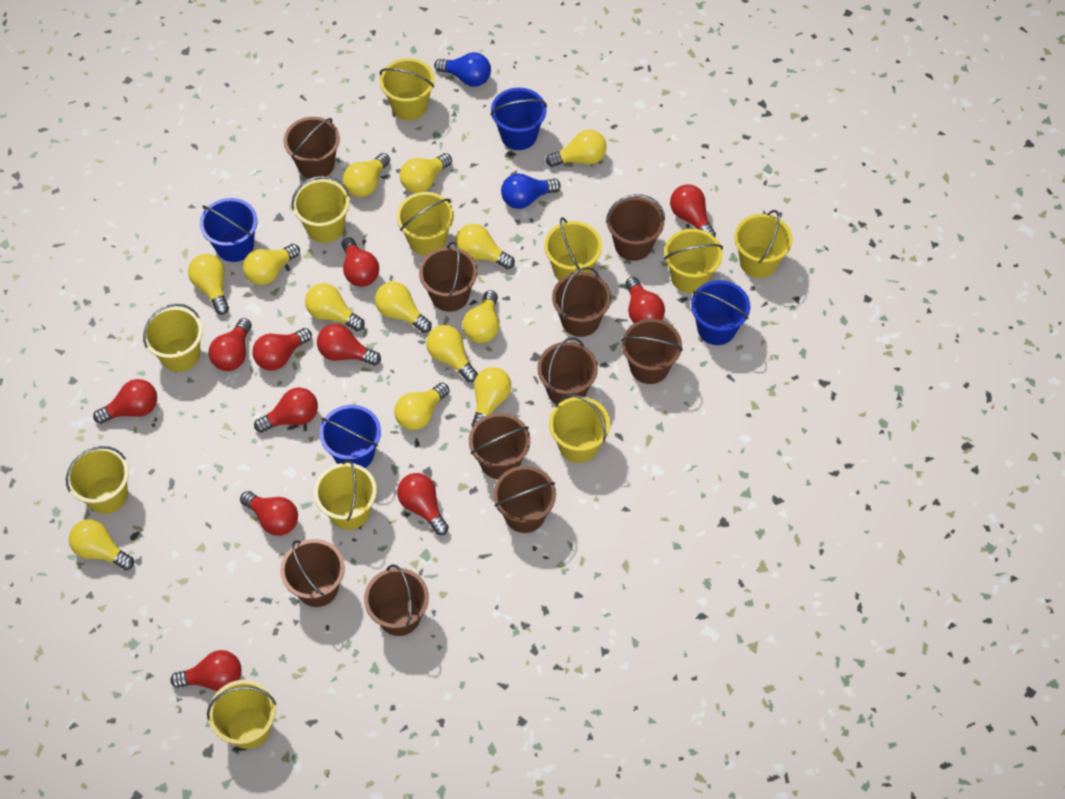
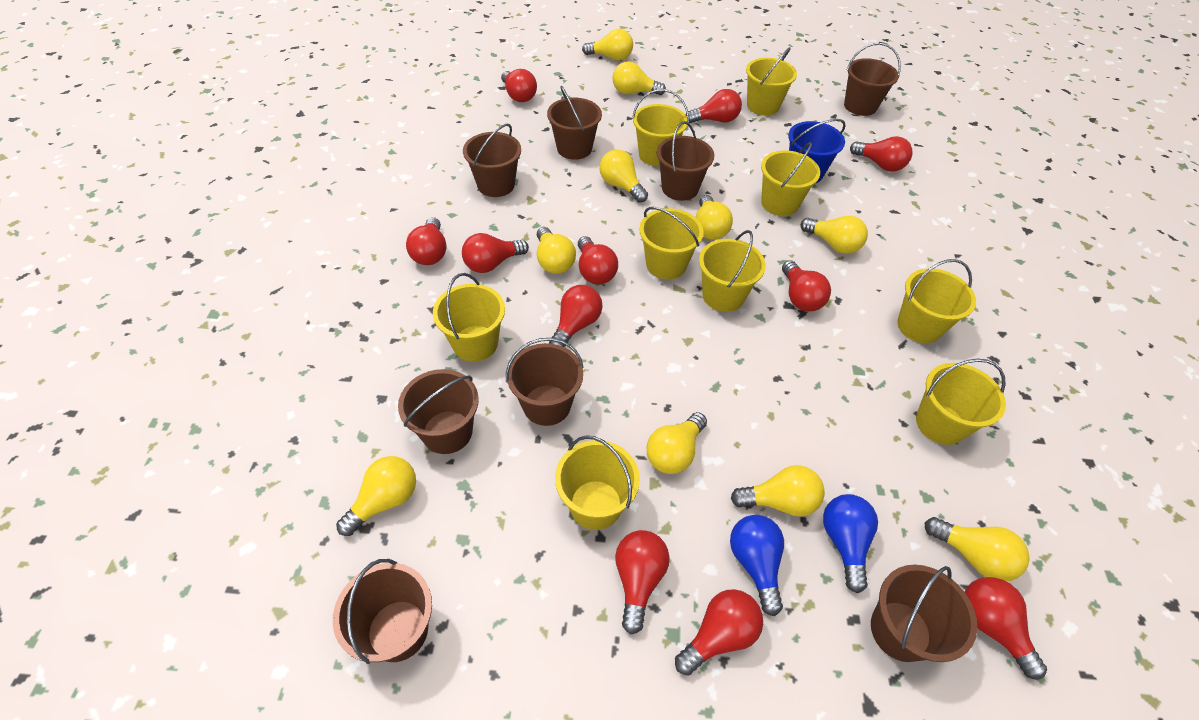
blue bucket: 4 -> 1
brown bucket: 10 -> 8
yellow bucket: 11 -> 9
yellow light bulb: 13 -> 10

